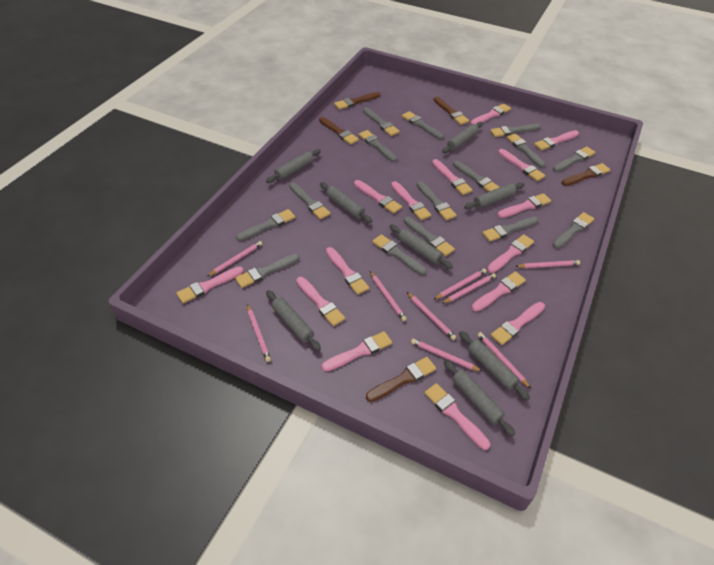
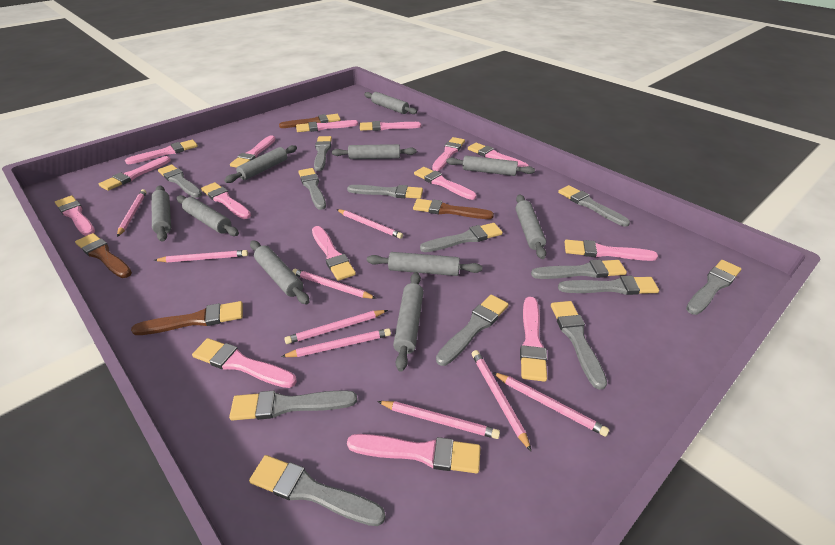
brown brush: 5 -> 4
grey brush: 15 -> 13
grey rolling pin: 8 -> 10

